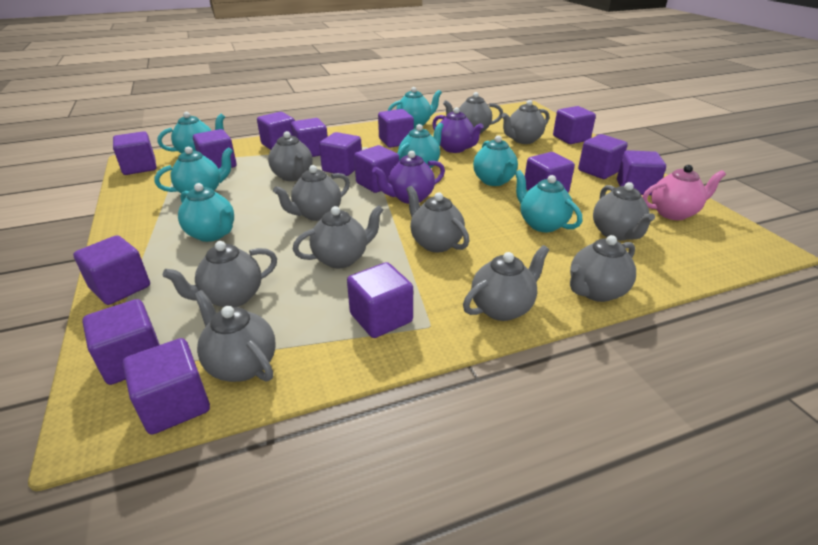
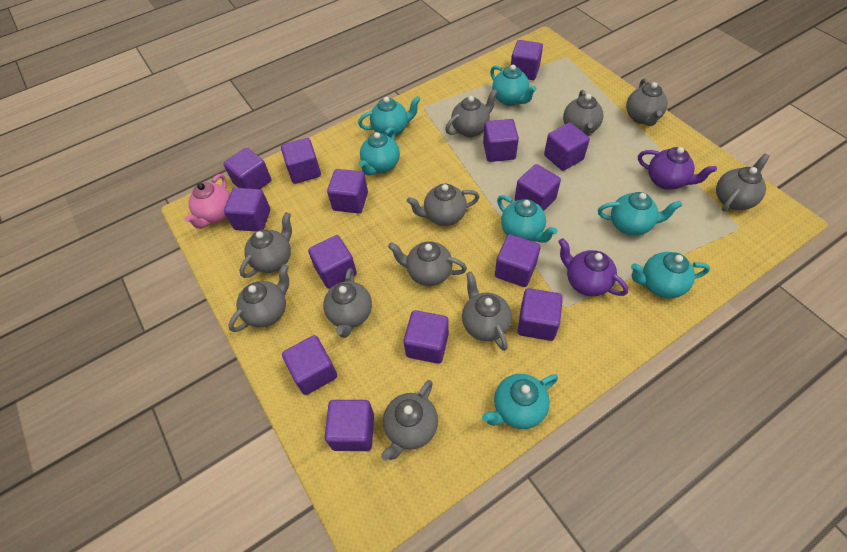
purple cube: 15 -> 14

